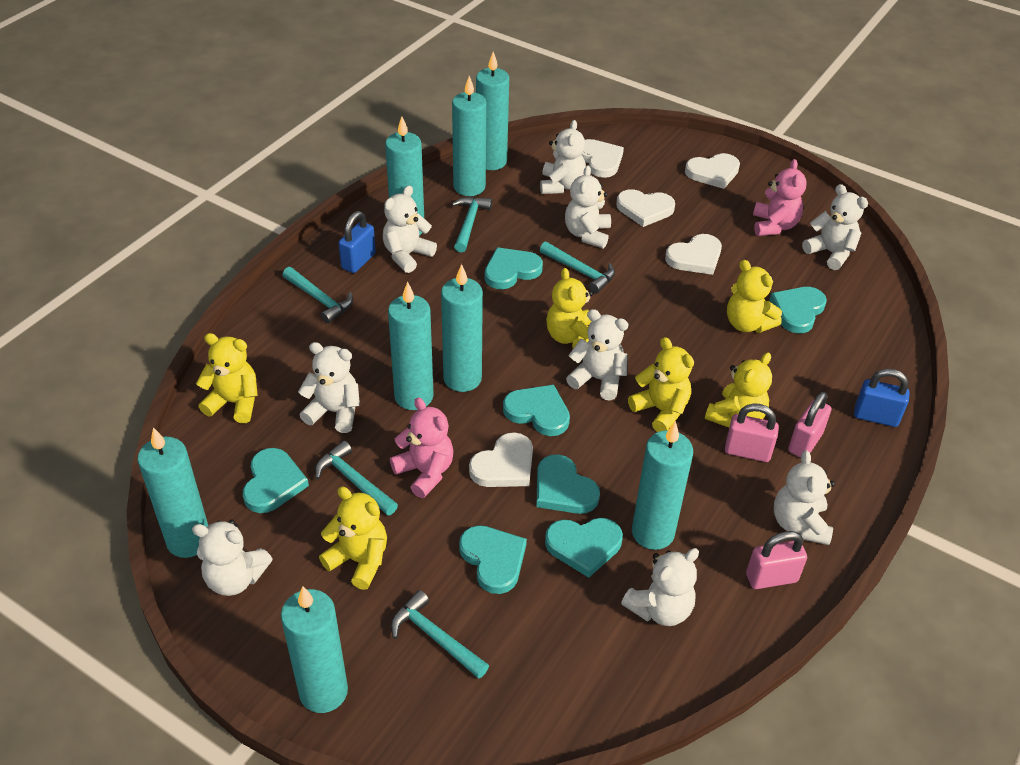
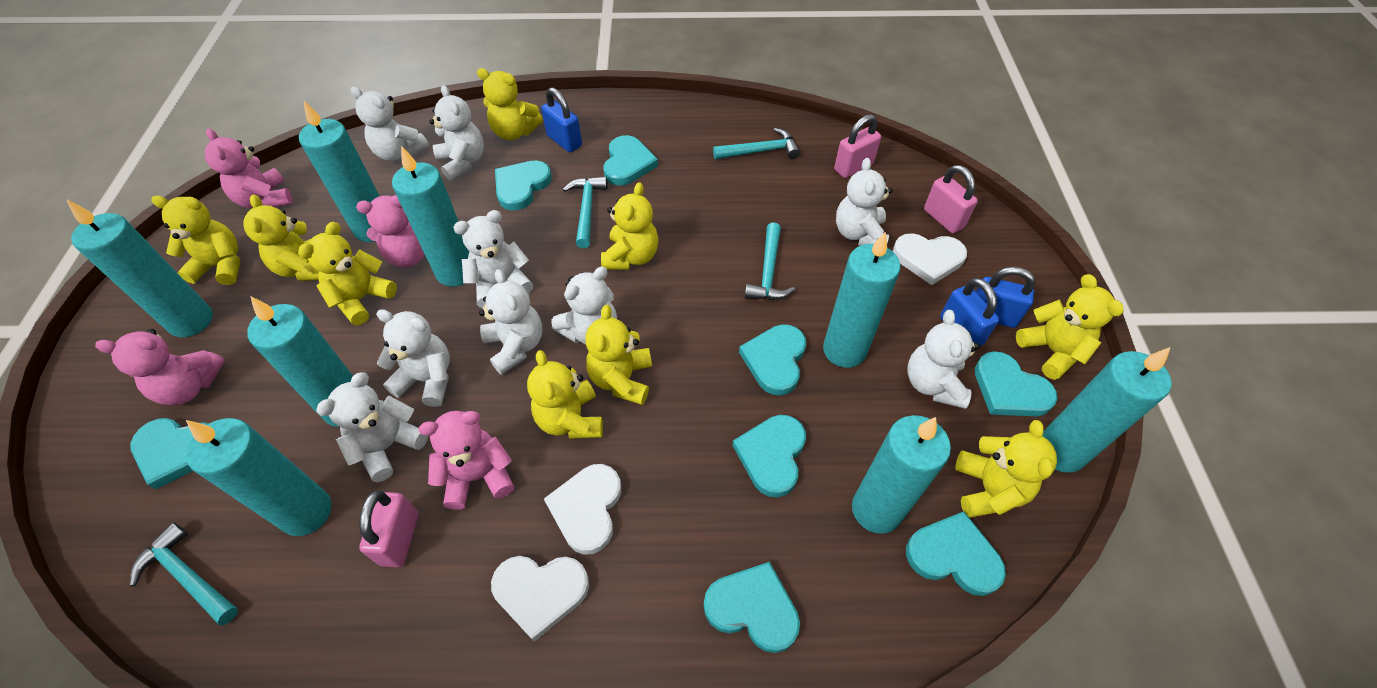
blue padlock: 2 -> 3
pink teddy bear: 2 -> 4
turquoise hammer: 5 -> 4
turquoise heart: 7 -> 8
white heart: 5 -> 3
yellow teddy bear: 6 -> 9

